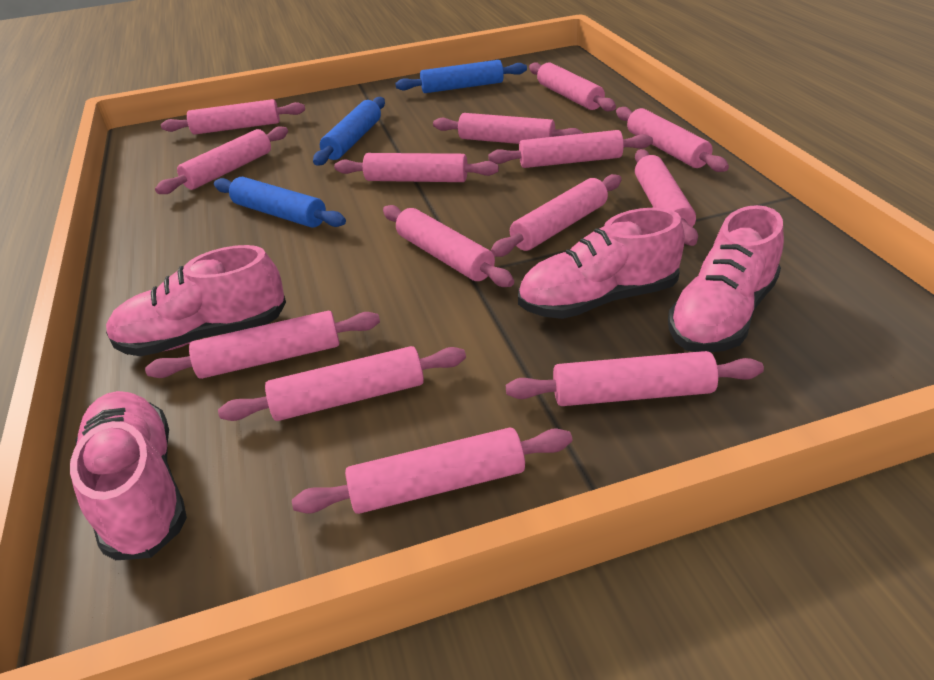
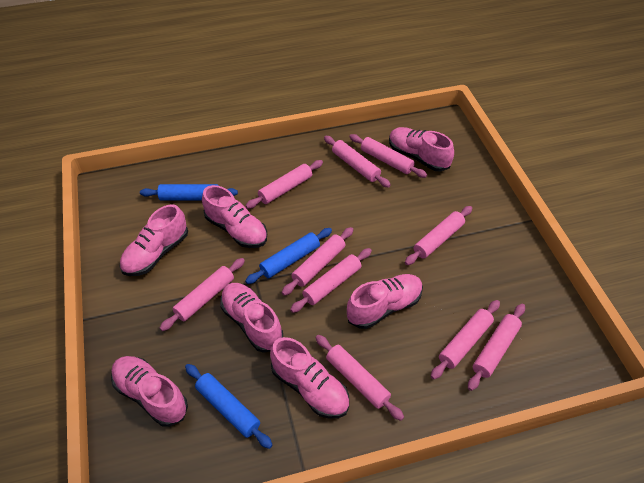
pink rolling pin: 14 -> 10
pink shoe: 4 -> 7

